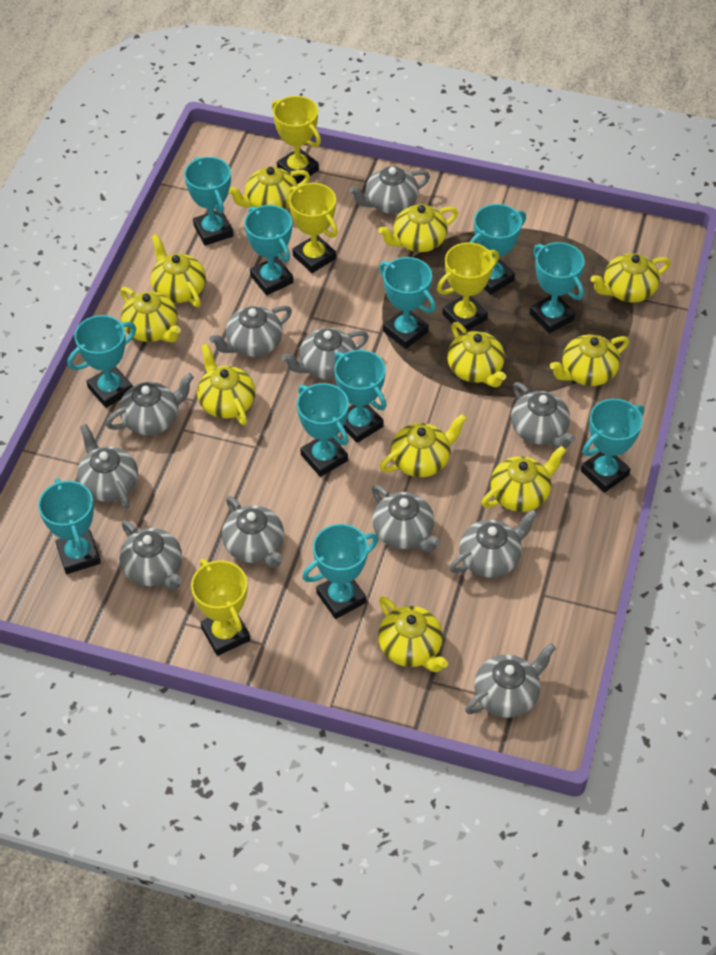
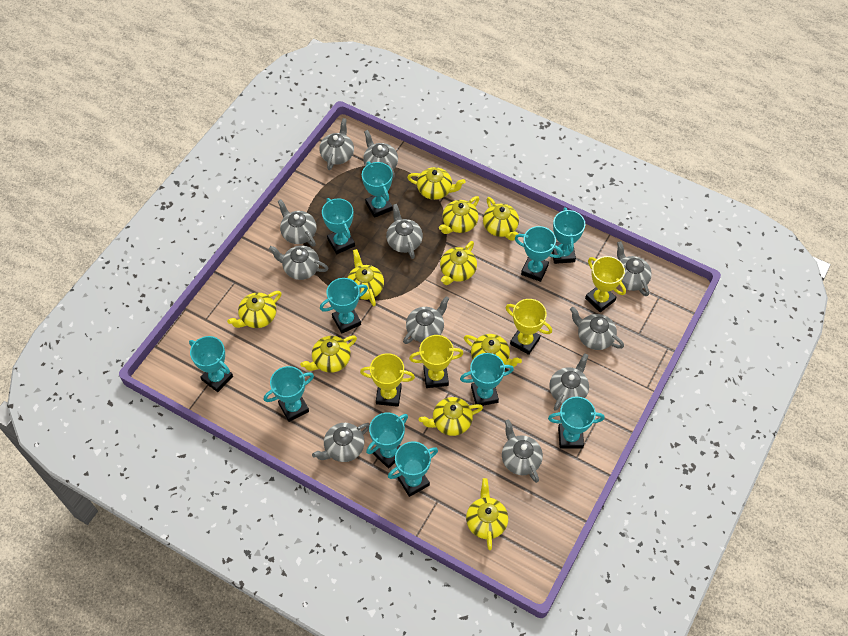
yellow teapot: 11 -> 10

